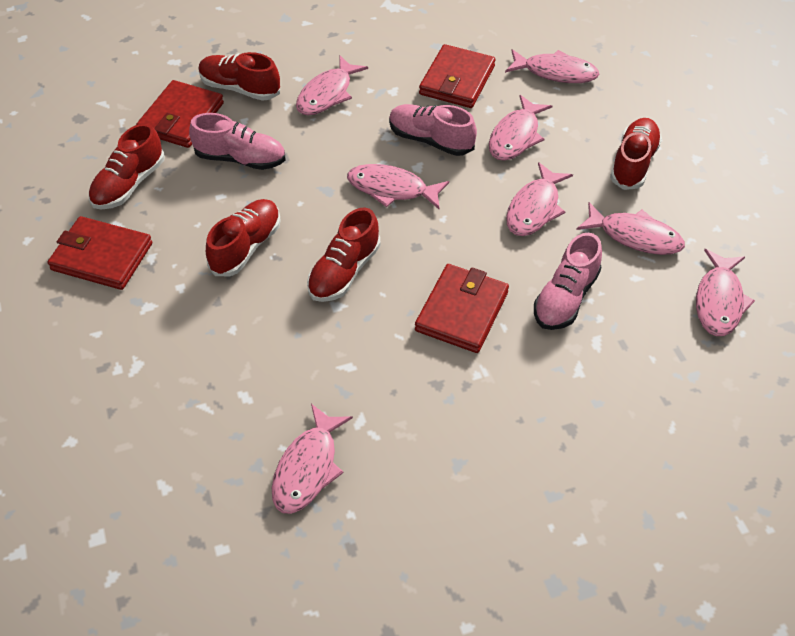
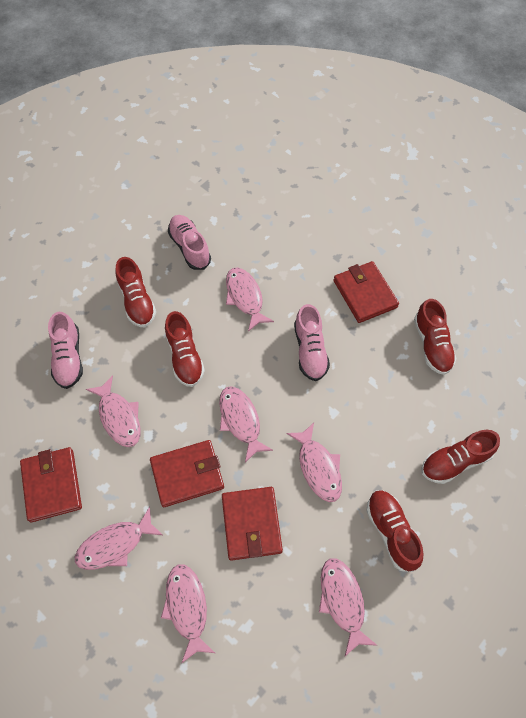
pink fish: 8 -> 7

